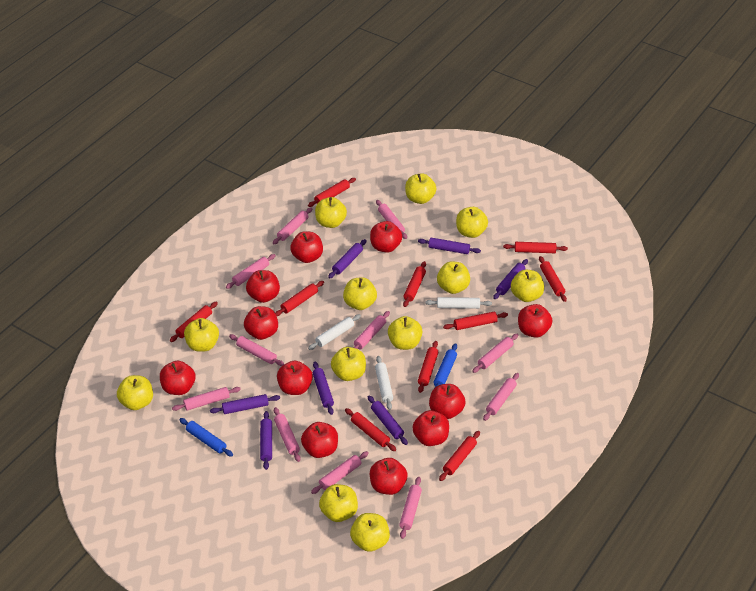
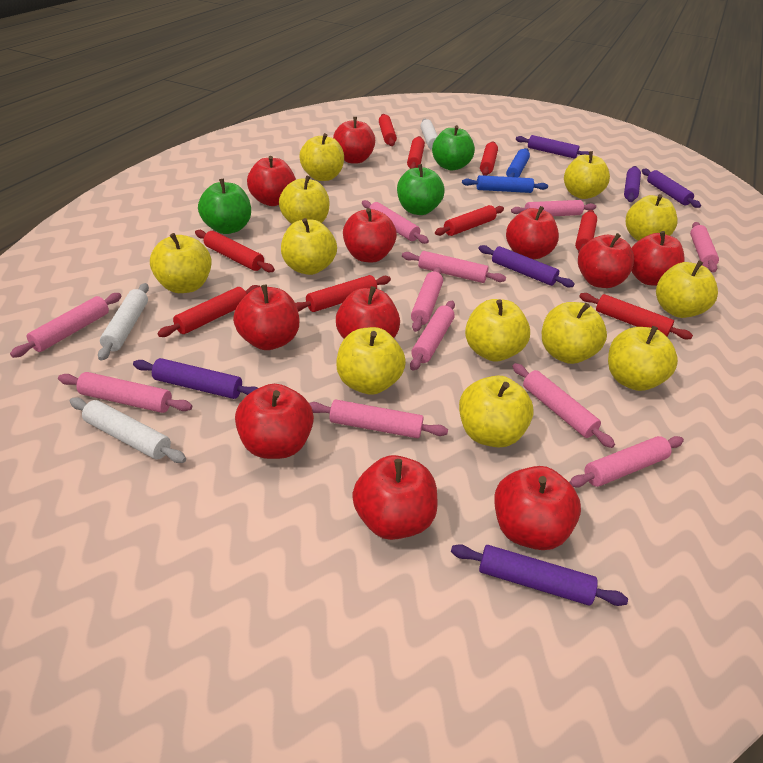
green apple: 0 -> 3
purple rolling pin: 7 -> 6
red rolling pin: 10 -> 9

